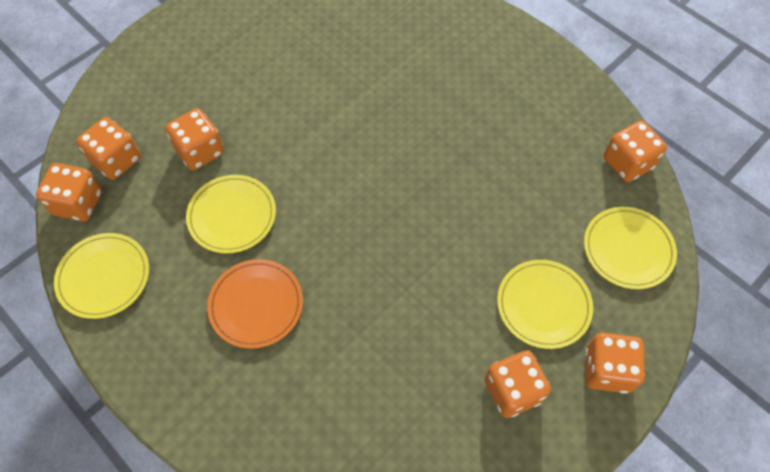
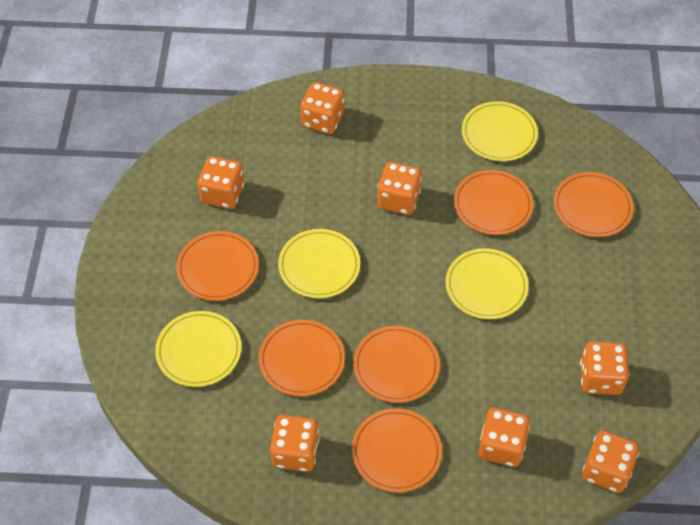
orange dice: 6 -> 7
orange plate: 1 -> 6

